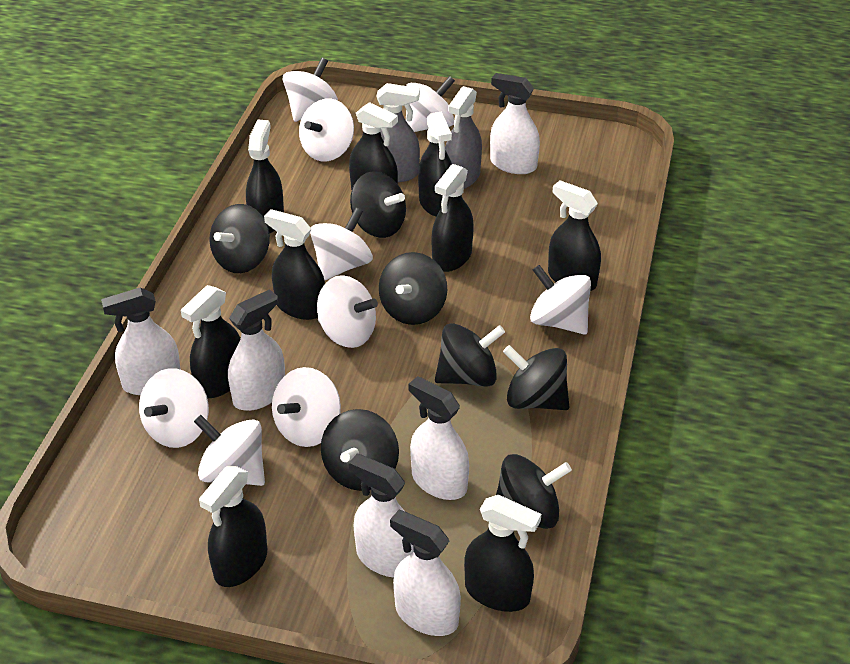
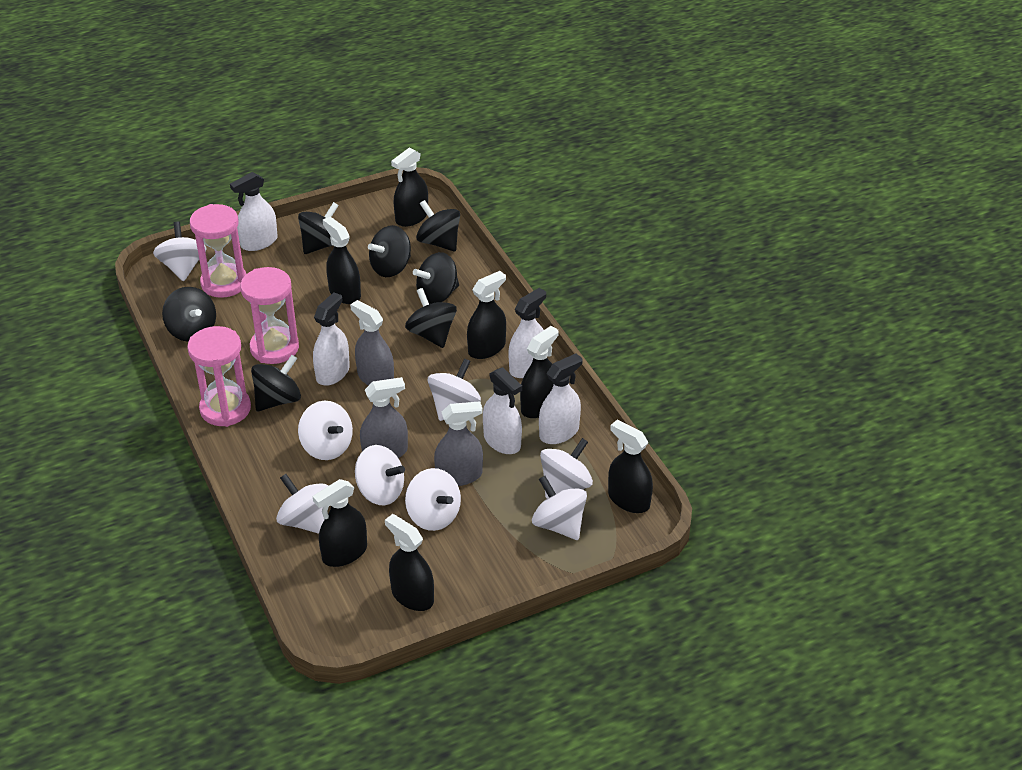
black spray bottle: 9 -> 7
grey spray bottle: 2 -> 3
pink hourglass: 0 -> 3
white spinning top: 9 -> 8
white spray bottle: 6 -> 5

